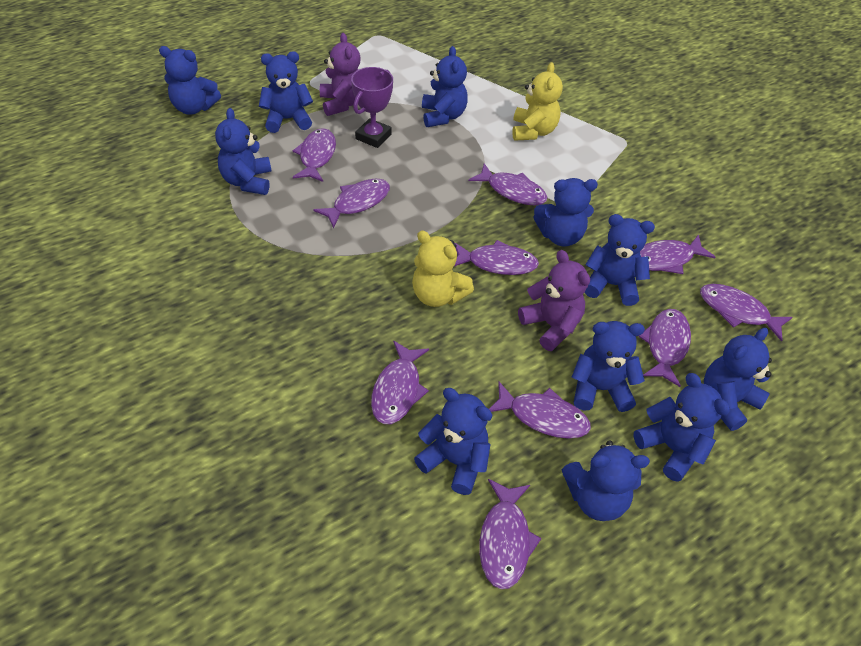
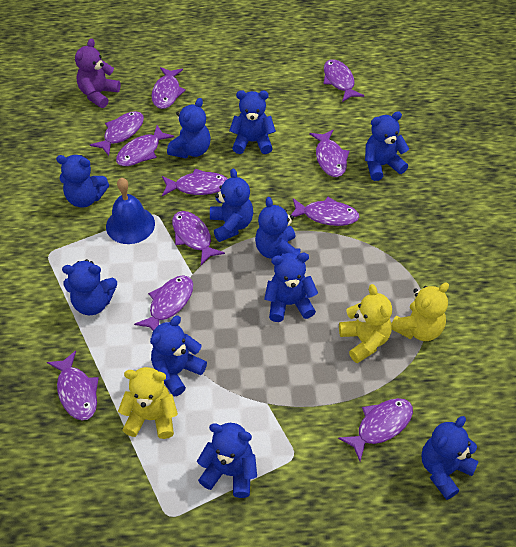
blue bell: 0 -> 1
purple fish: 10 -> 11
purple teddy bear: 2 -> 1
purple trophy: 1 -> 0
yellow teddy bear: 2 -> 3

